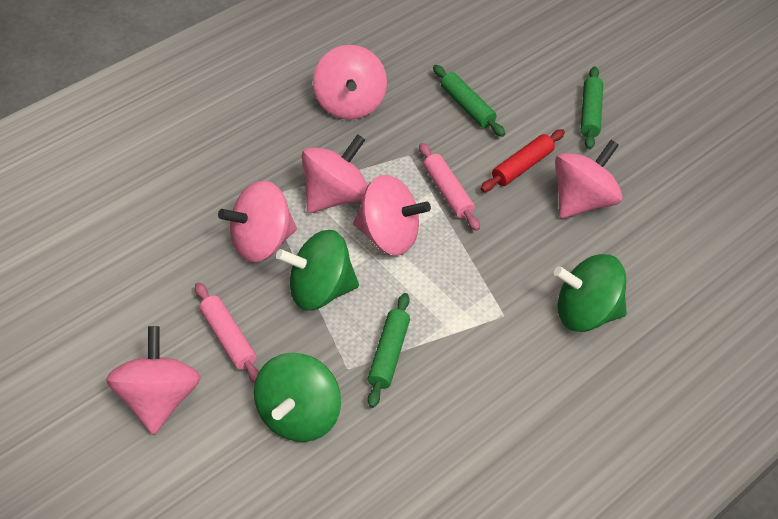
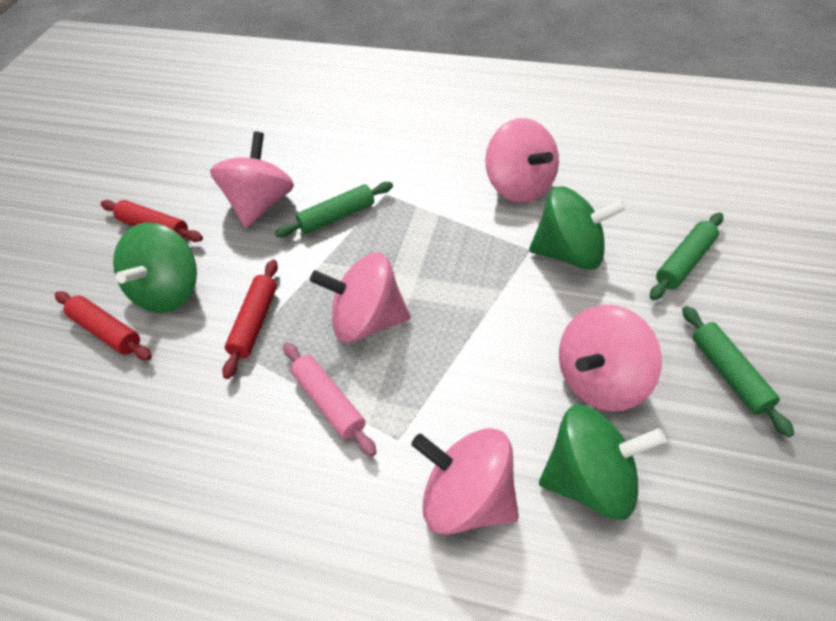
pink rolling pin: 2 -> 1
pink spinning top: 6 -> 5
red rolling pin: 1 -> 3

